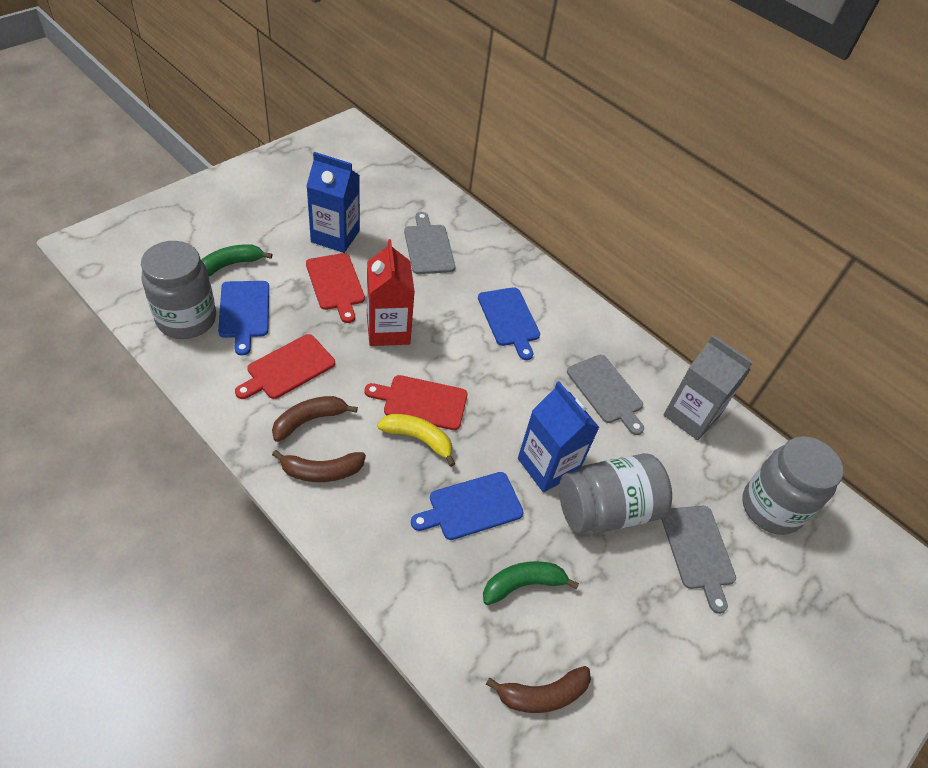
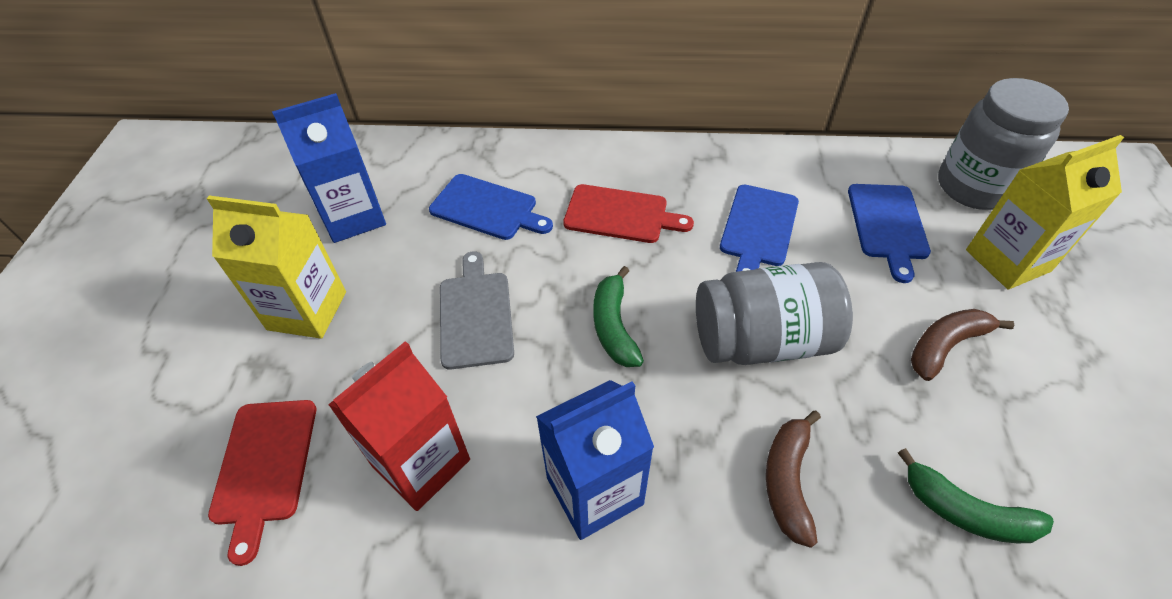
brown banana: 3 -> 2
grey carton: 1 -> 0
grey cutting board: 3 -> 1
grey jar: 3 -> 2
red cutting board: 3 -> 2
yellow banana: 1 -> 0
yellow carton: 0 -> 2

